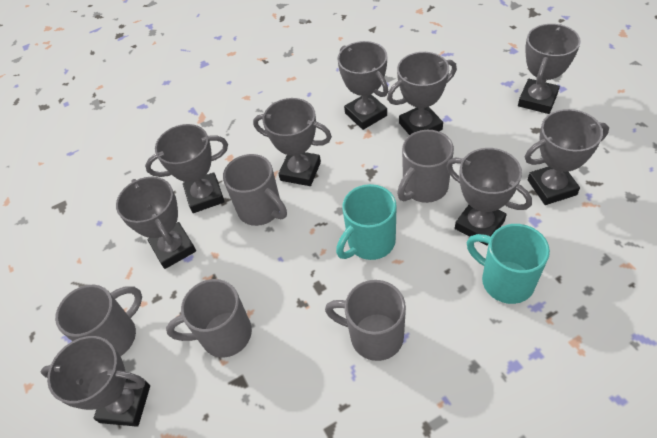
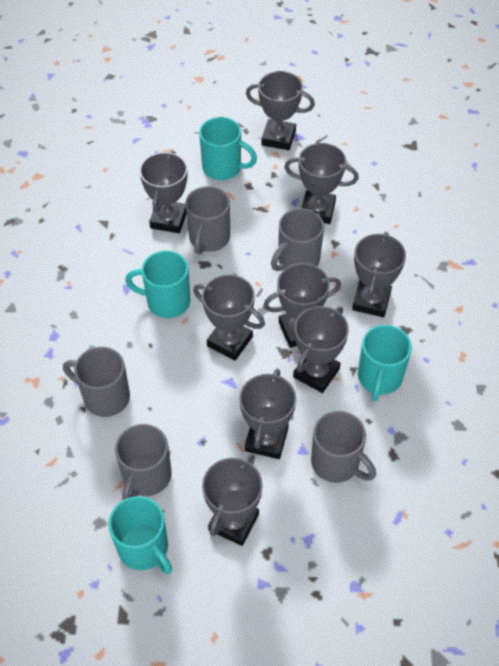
turquoise mug: 2 -> 4

